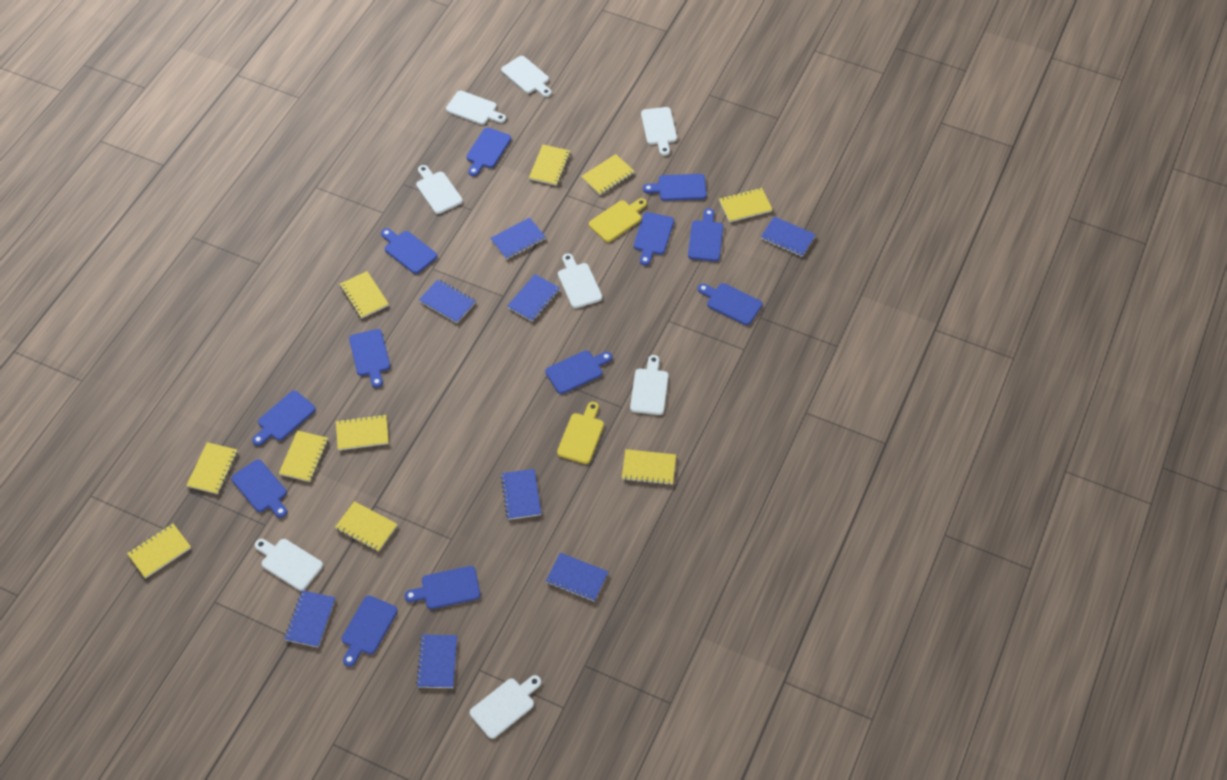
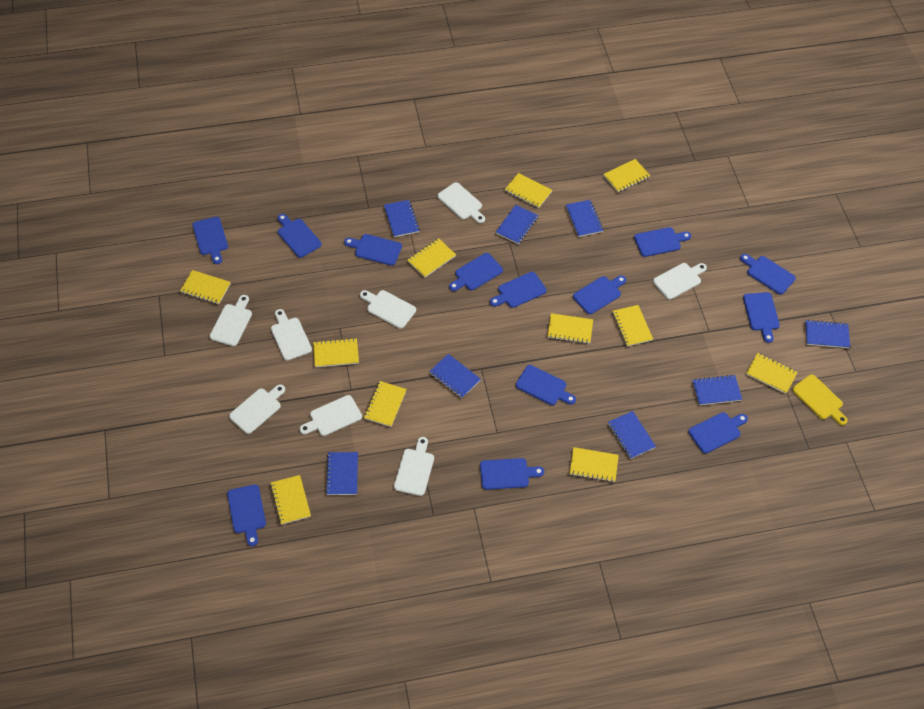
blue cutting board: 12 -> 13
yellow cutting board: 2 -> 1
yellow notebook: 10 -> 11

